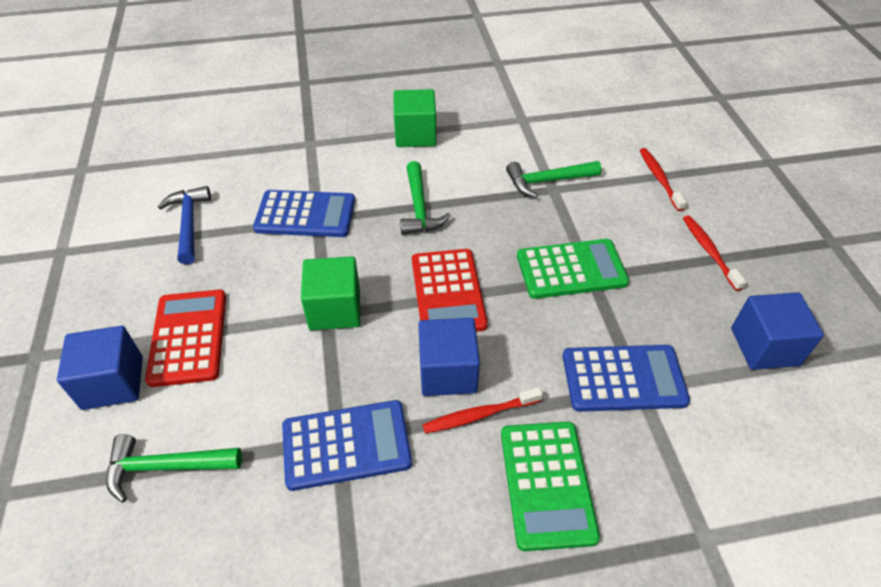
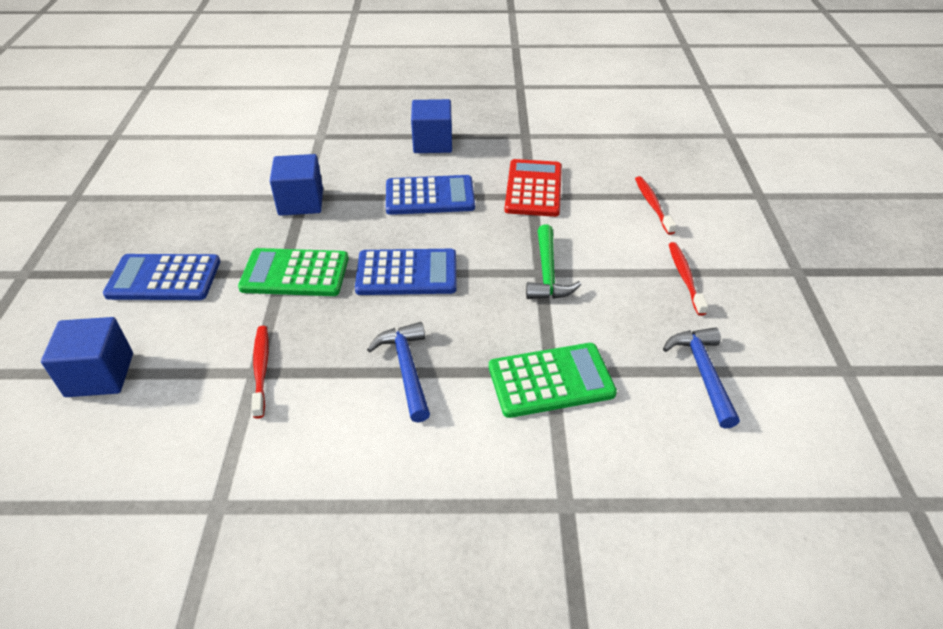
blue hammer: 1 -> 2
green cube: 2 -> 0
green hammer: 3 -> 1
red calculator: 2 -> 1

